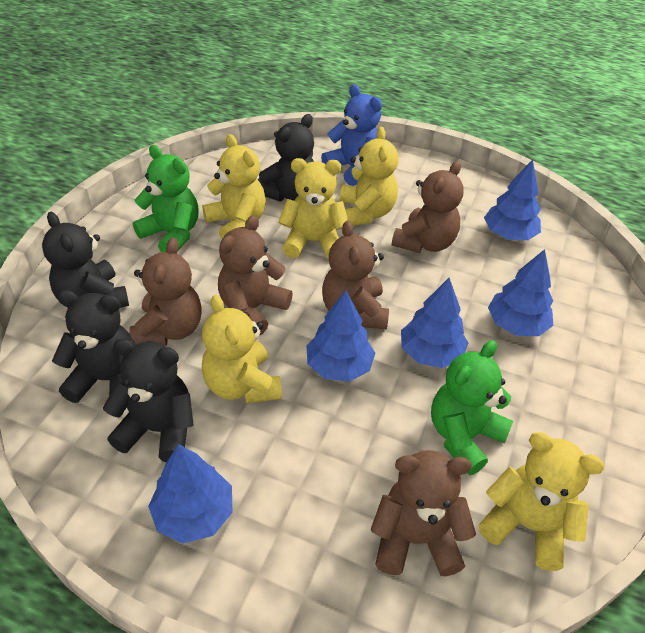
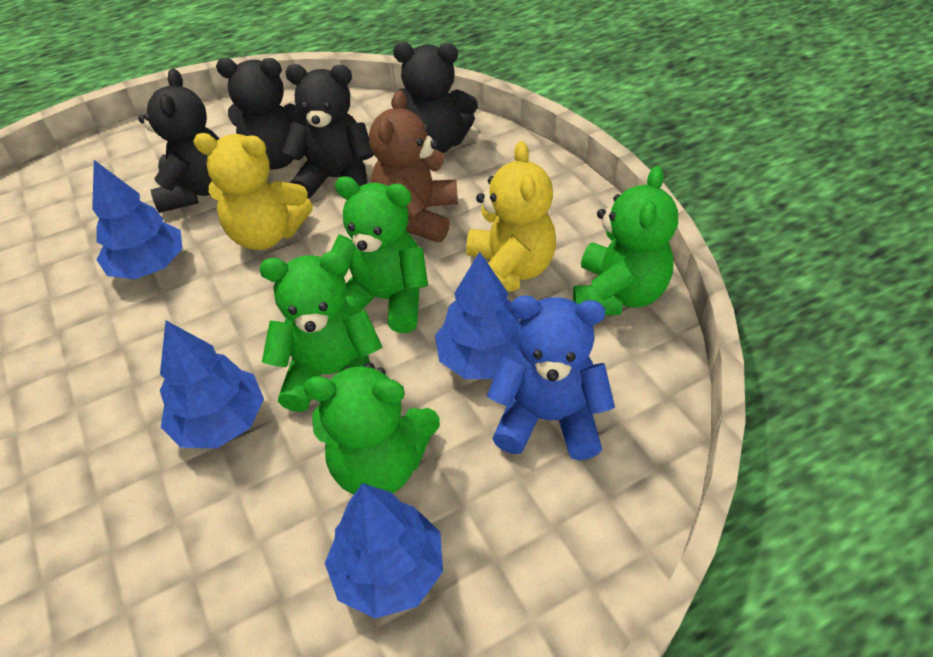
blue tree: 5 -> 4
brown teddy bear: 5 -> 1
green teddy bear: 2 -> 4
yellow teddy bear: 5 -> 2

